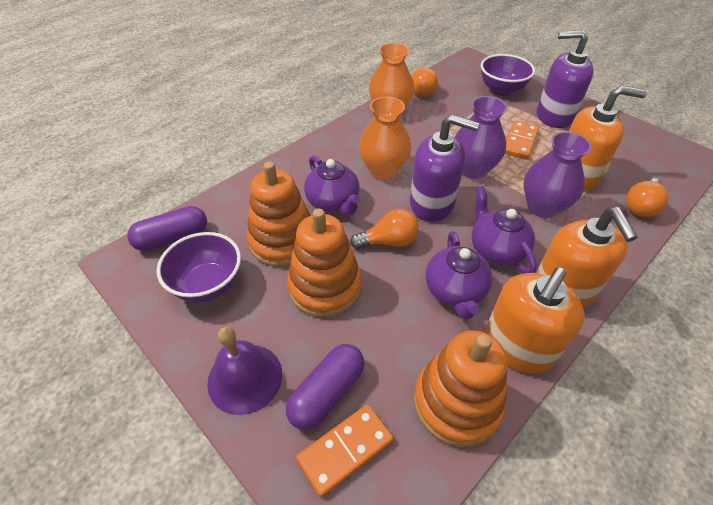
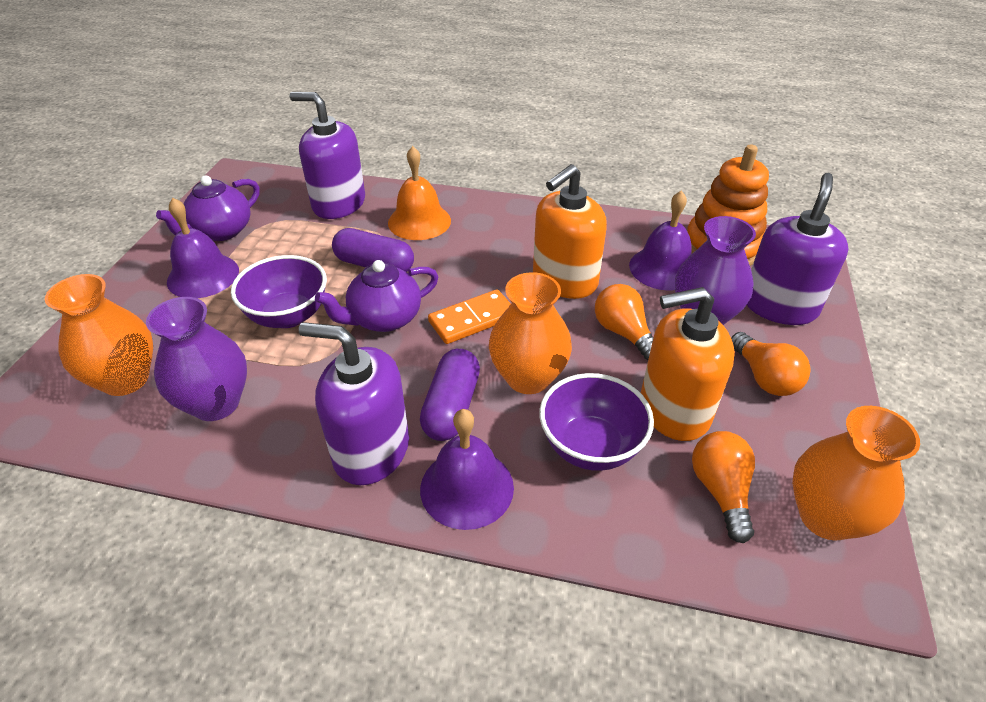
orange bell: 0 -> 1
orange domino: 2 -> 1
orange soap dispenser: 3 -> 2
orange stacking toy: 3 -> 1
orange vase: 2 -> 3
purple bell: 1 -> 3
purple soap dispenser: 2 -> 3
purple teapot: 3 -> 2

